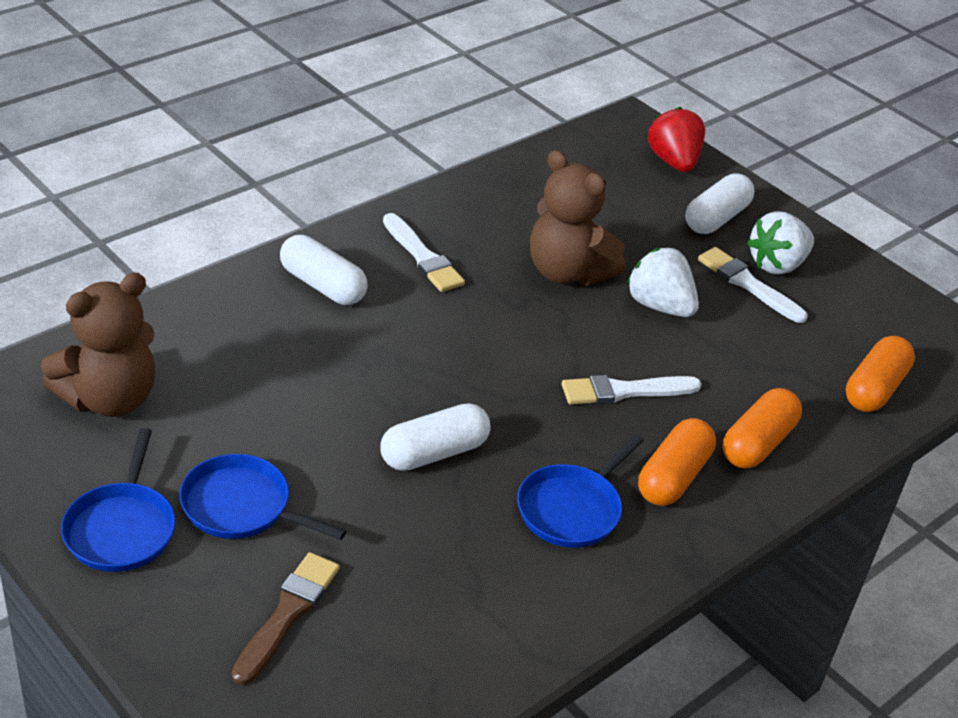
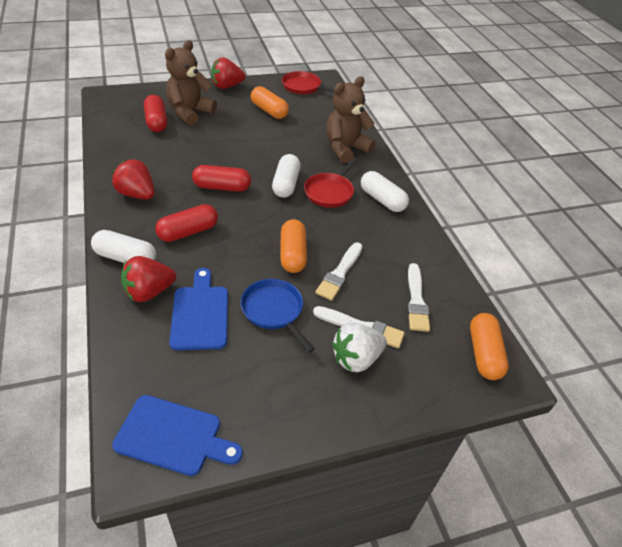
blue cutting board: 0 -> 2
blue pan: 3 -> 1
brown brush: 1 -> 0
red capsule: 0 -> 3
red pan: 0 -> 2
red strawberry: 1 -> 3
white strawberry: 2 -> 1

